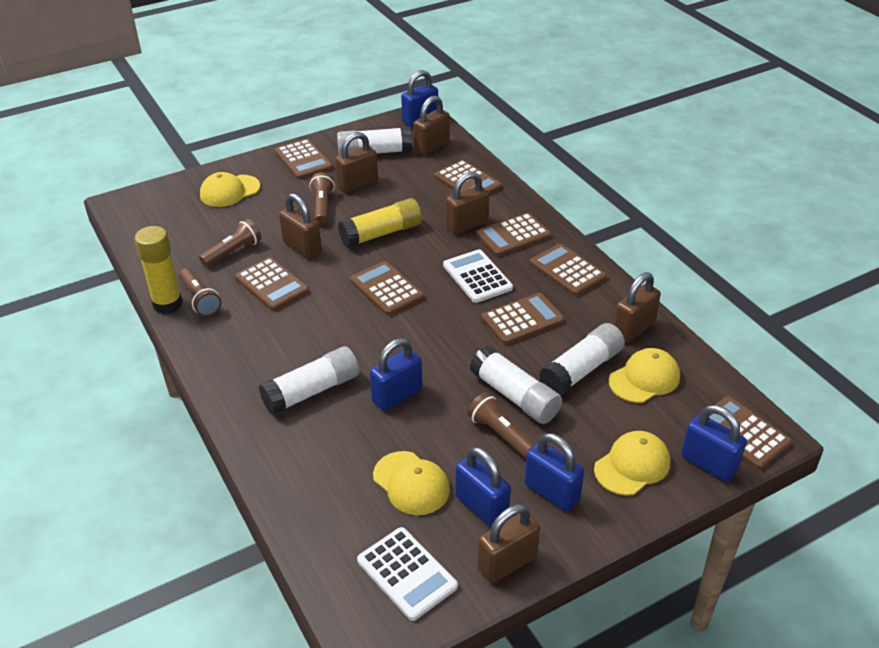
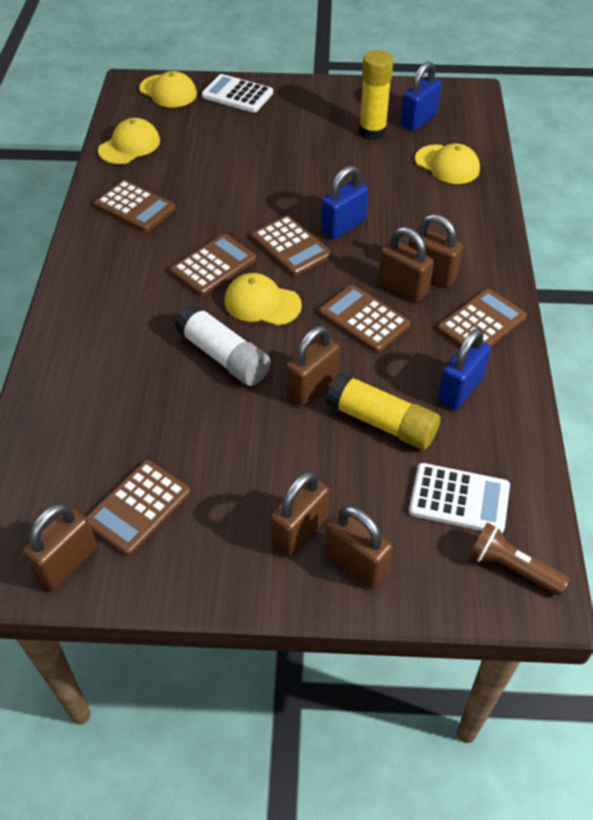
blue padlock: 5 -> 3
brown calculator: 8 -> 6
brown flashlight: 4 -> 1
white glue stick: 4 -> 1

